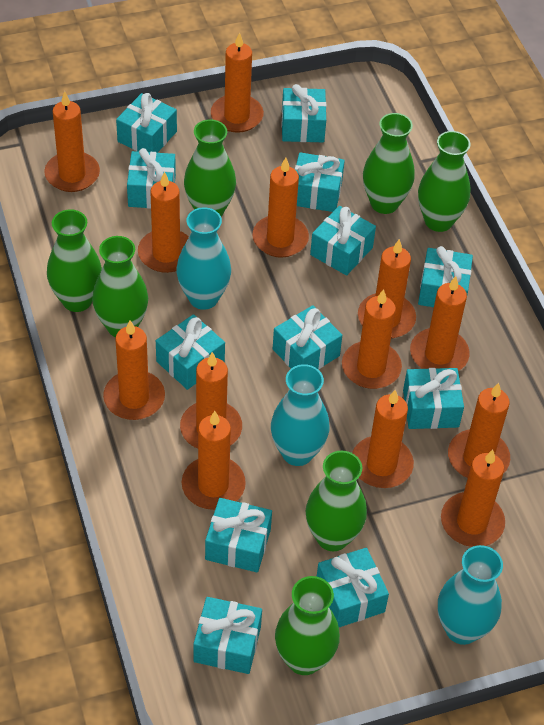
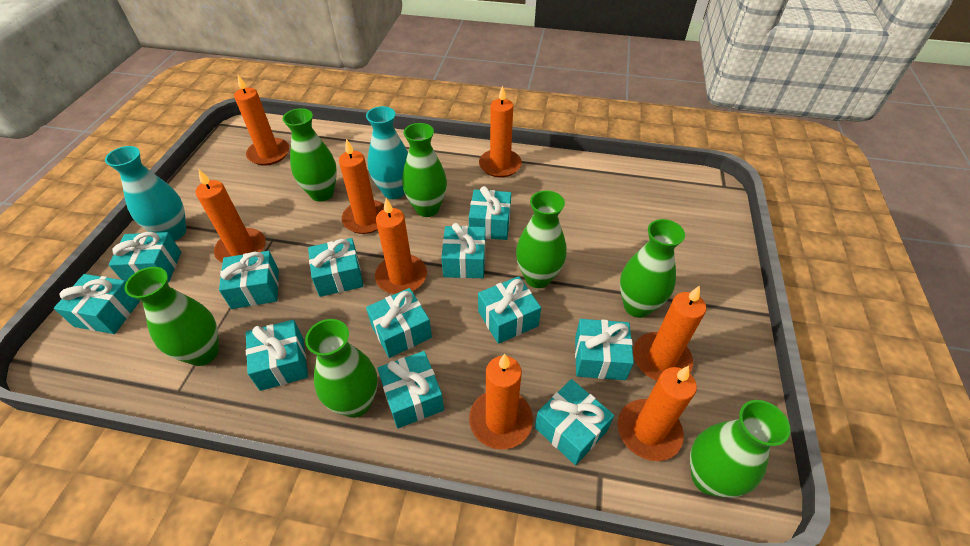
orange candle: 13 -> 8
turquoise vase: 3 -> 2

